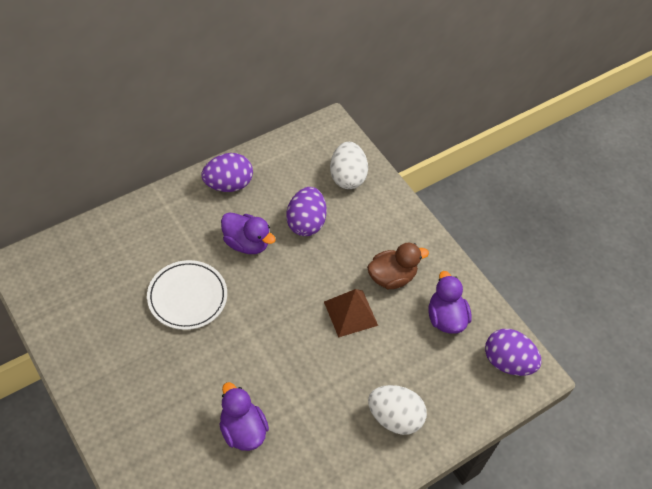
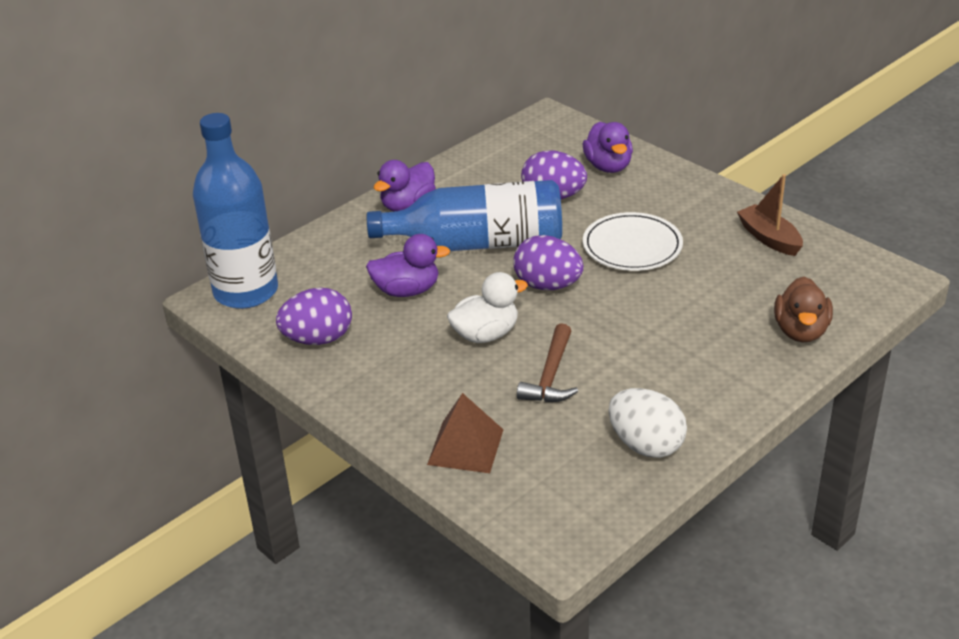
blue bottle: 0 -> 2
brown boat: 0 -> 1
brown hammer: 0 -> 1
white duck: 0 -> 1
white egg: 2 -> 1

